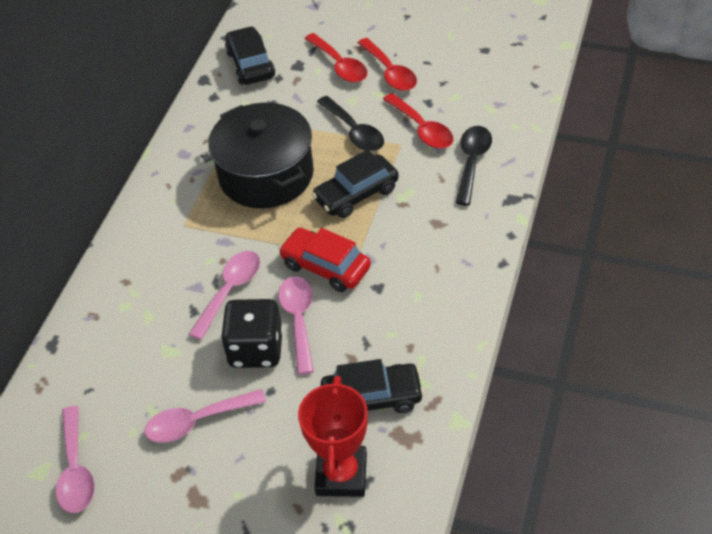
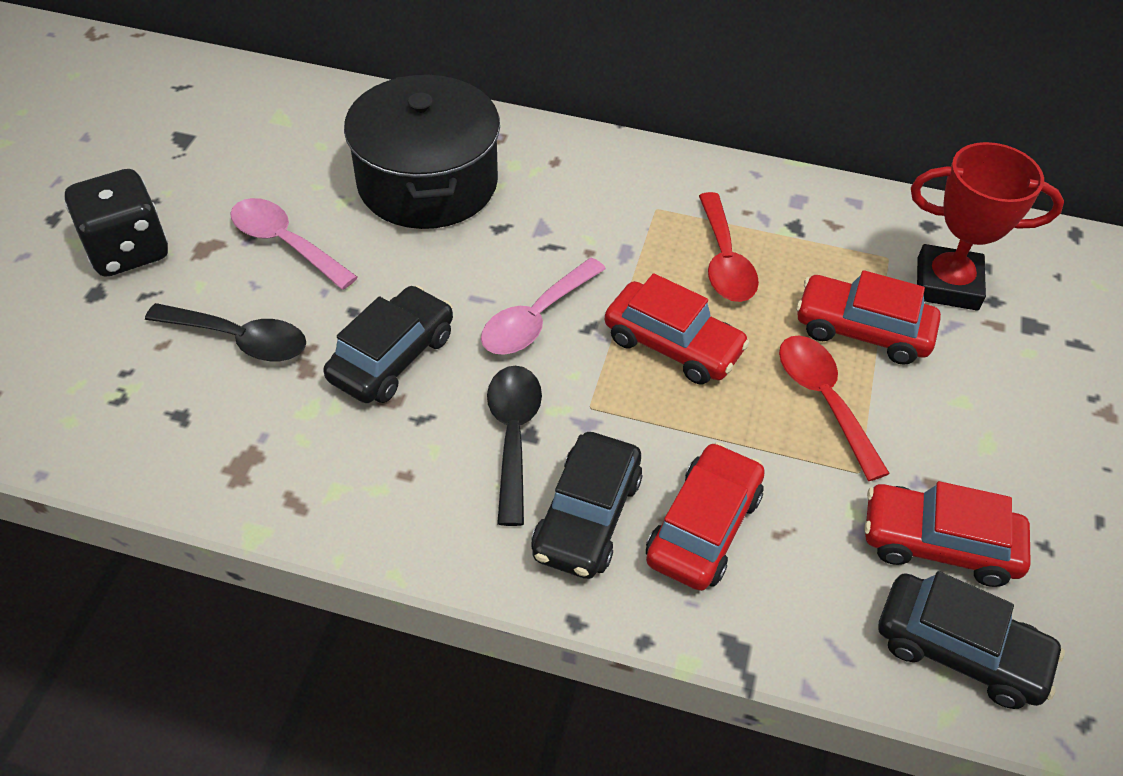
pink spoon: 4 -> 2
red car: 1 -> 4
red spoon: 3 -> 2

